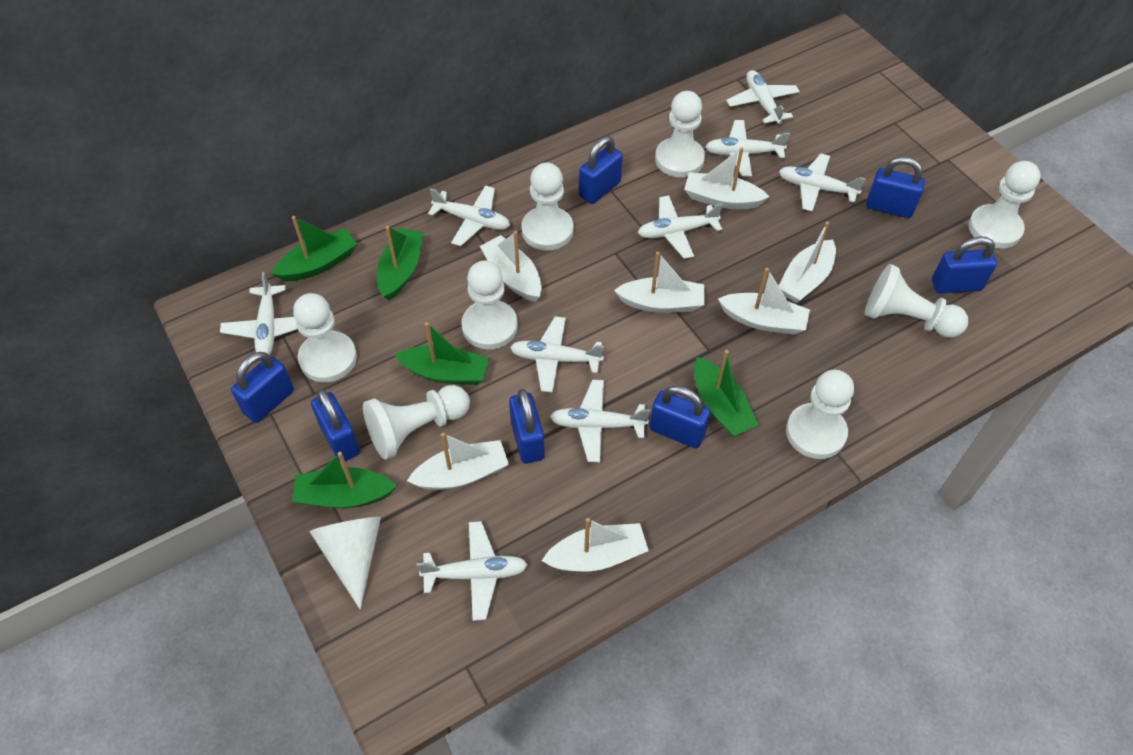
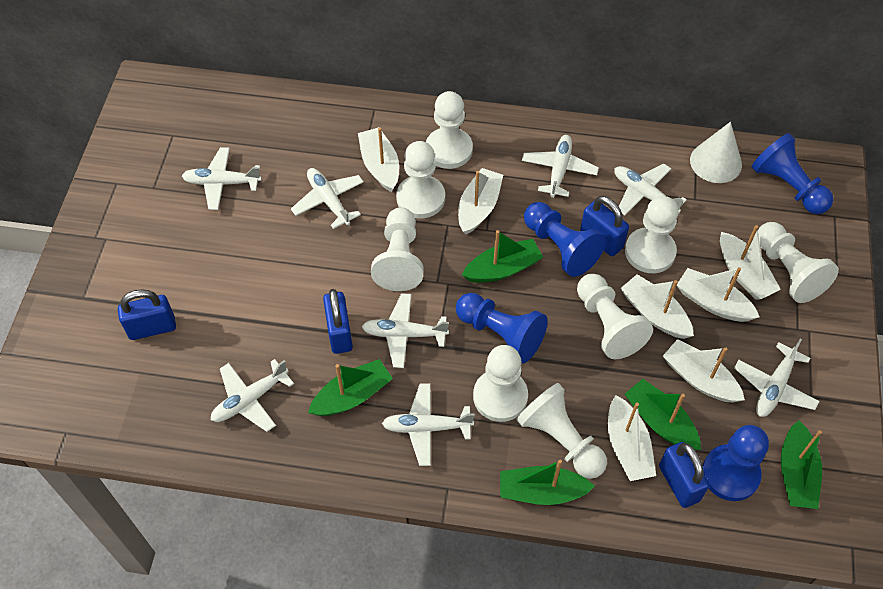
blue padlock: 7 -> 4
blue pawn: 0 -> 4
white plane: 9 -> 8

